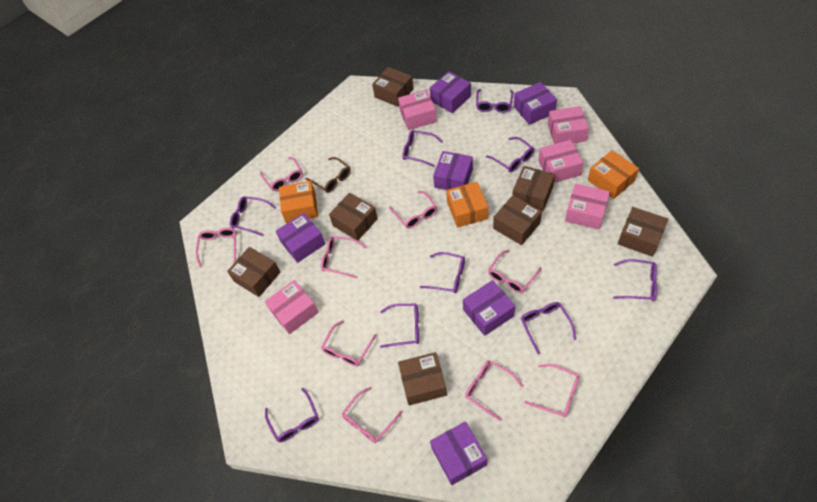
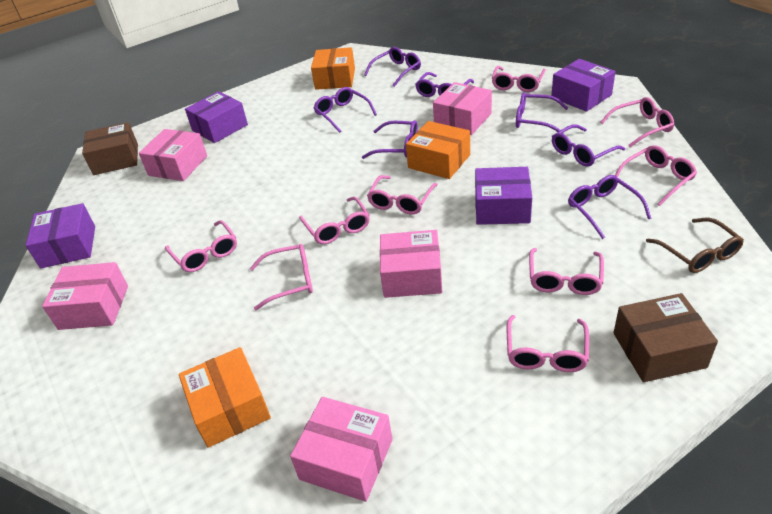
brown box: 7 -> 2
purple box: 6 -> 4
purple glasses: 9 -> 7

